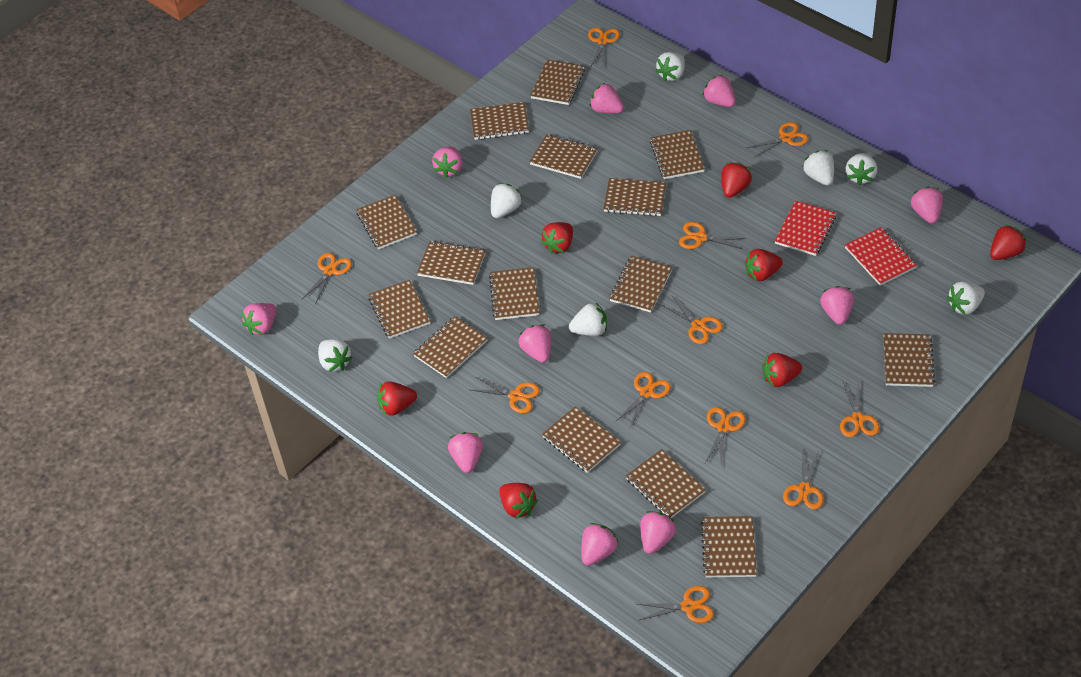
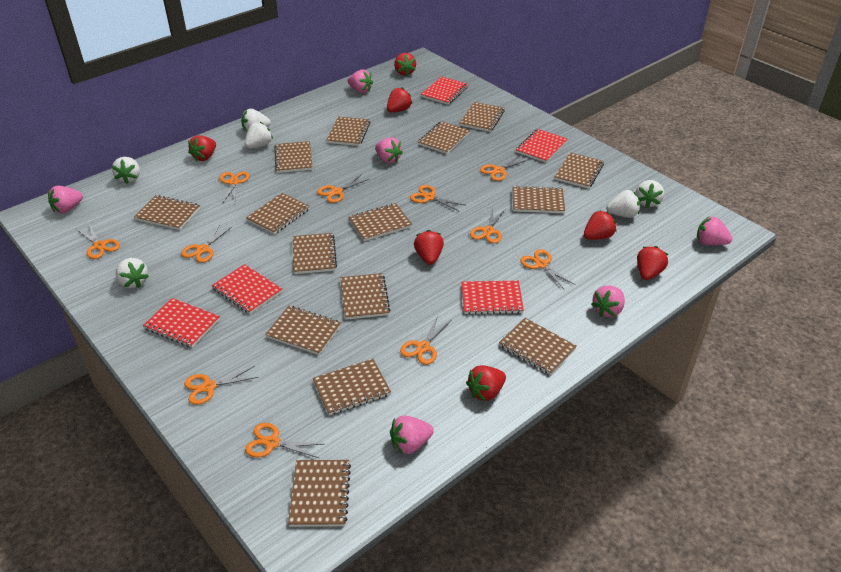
pink strawberry: 10 -> 6
red notebook: 2 -> 5
white strawberry: 7 -> 6

